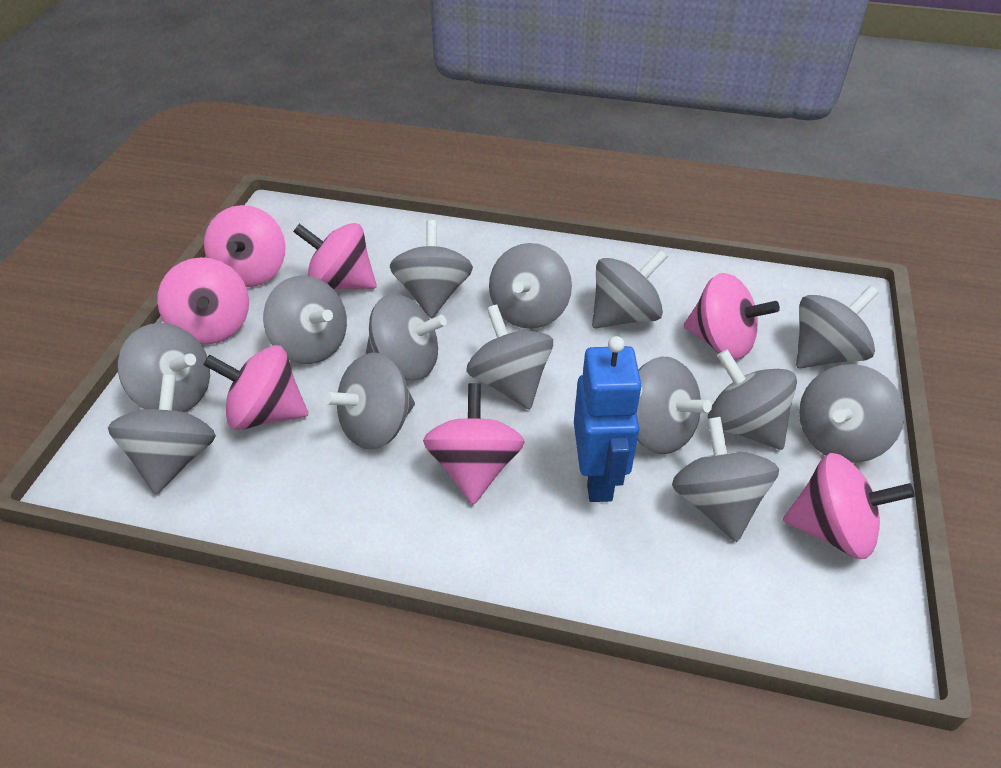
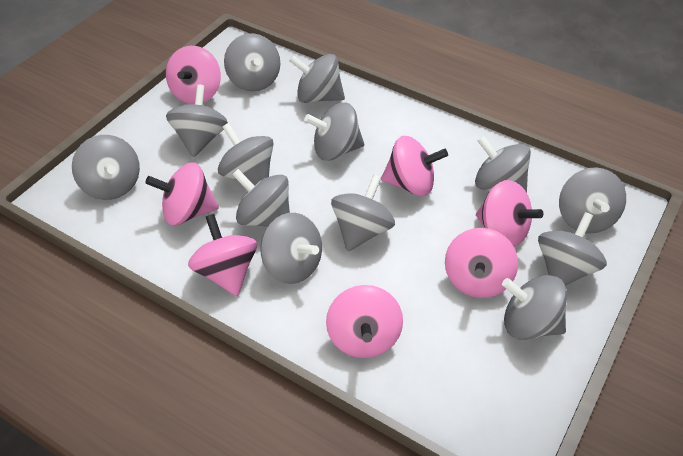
blue robot: 1 -> 0
grey spinning top: 14 -> 13

